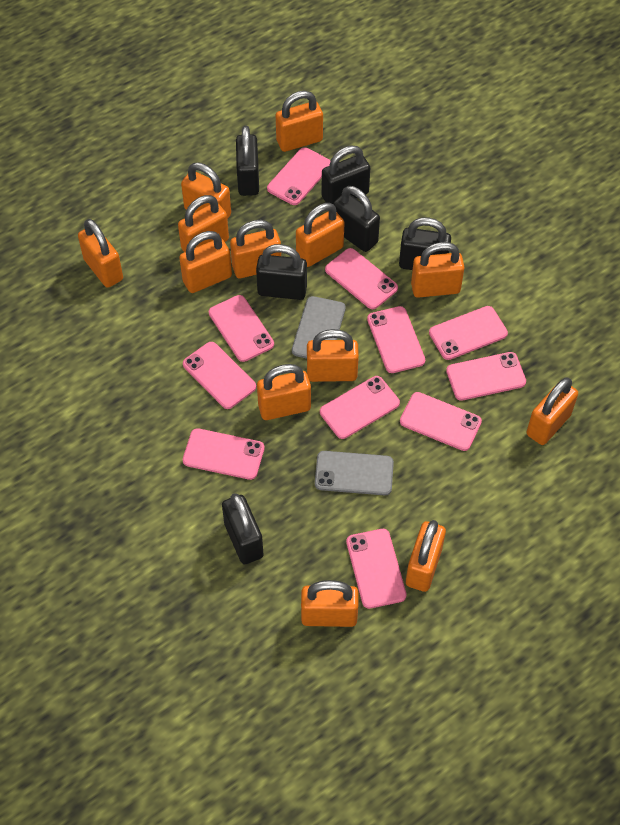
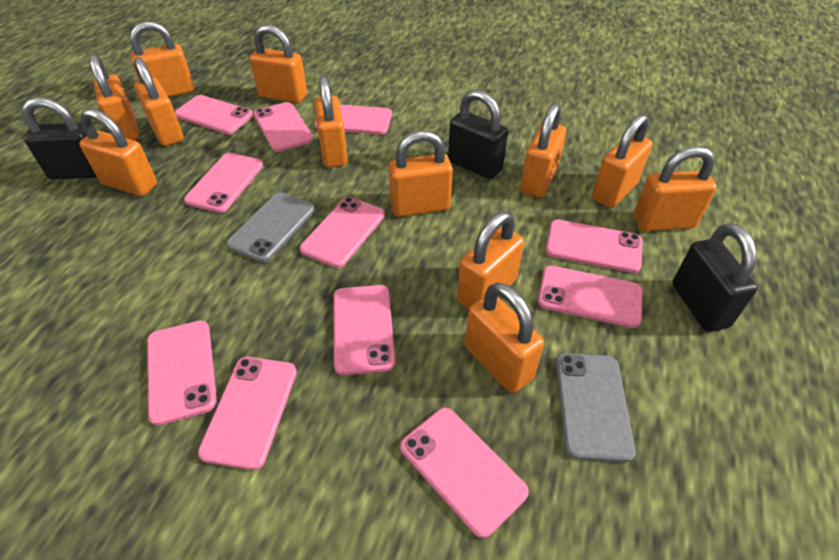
black padlock: 6 -> 3
orange padlock: 13 -> 12

